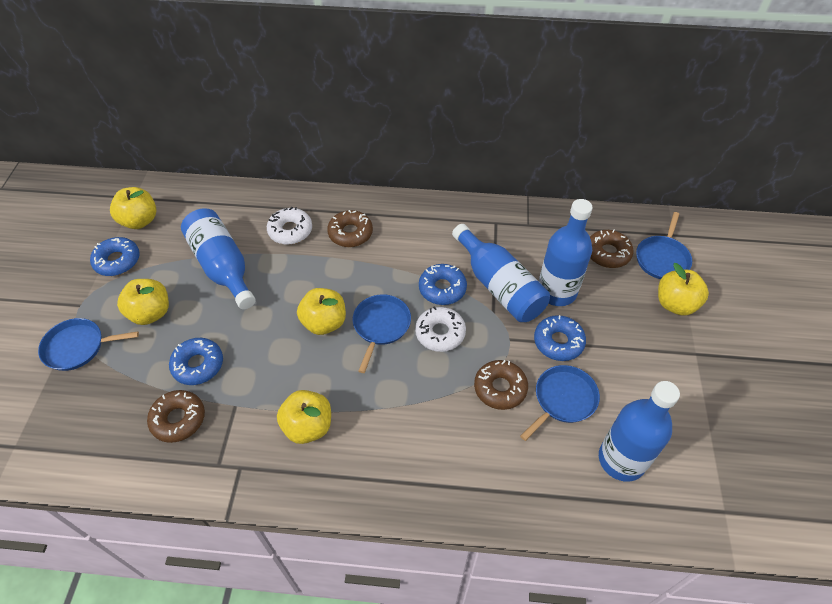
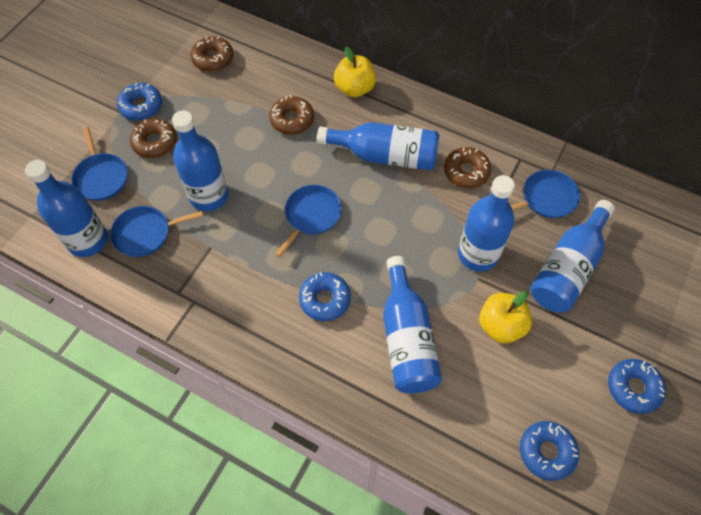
blue bottle: 4 -> 6
white donut: 2 -> 0
yellow apple: 5 -> 2

